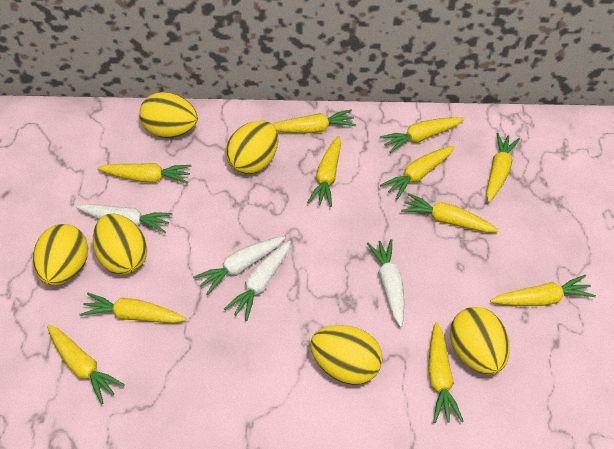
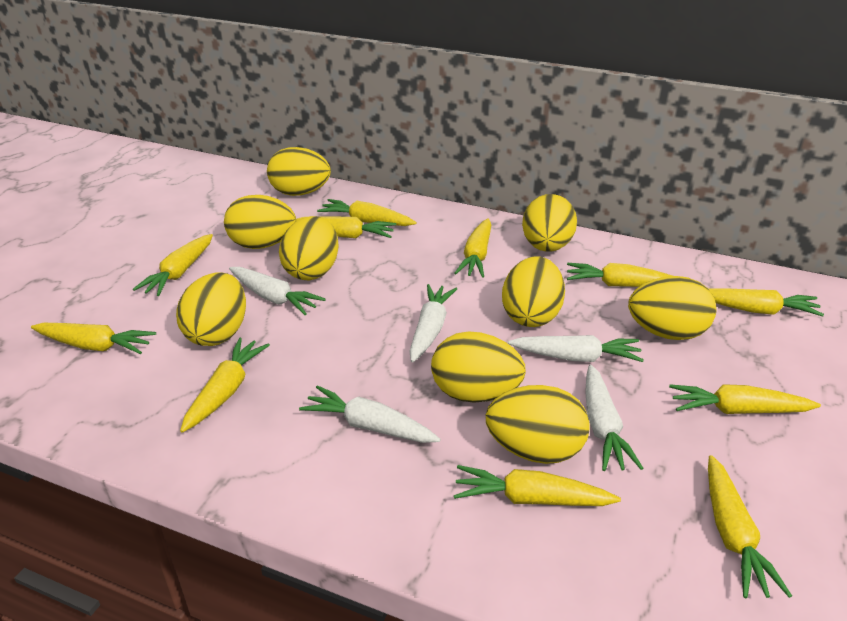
white carrot: 4 -> 5
yellow egg: 6 -> 9

